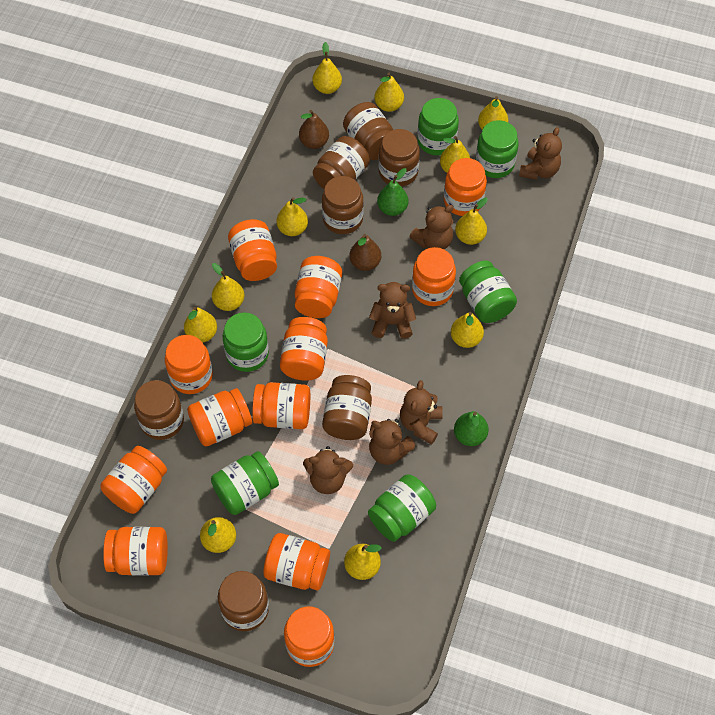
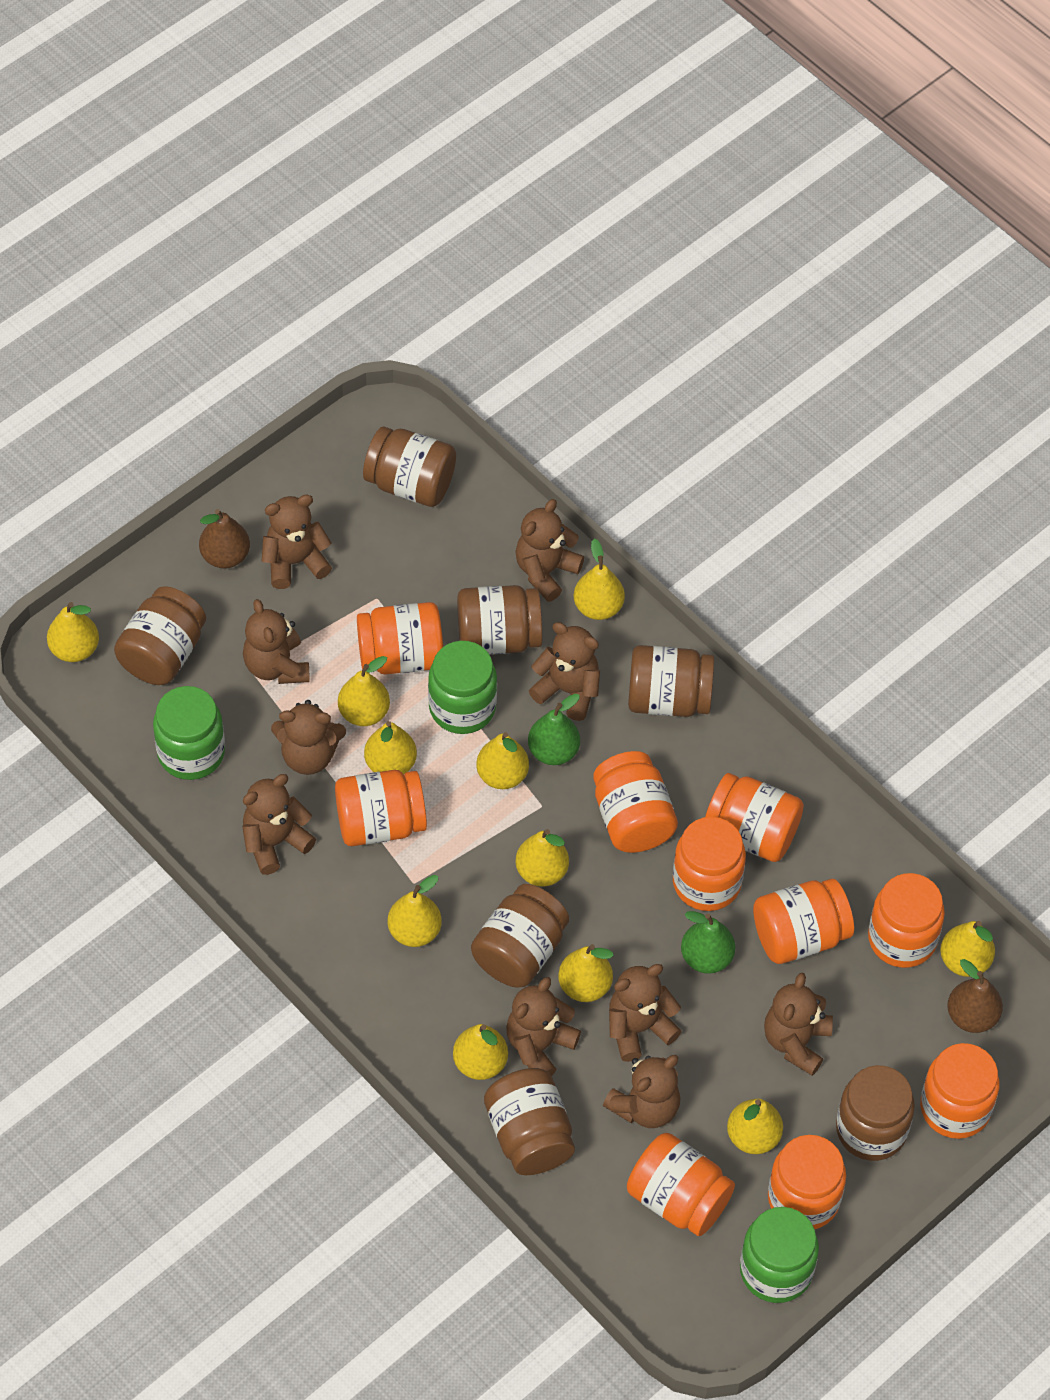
brown teddy bear: 6 -> 10
green jar: 6 -> 3
orange jar: 12 -> 10

